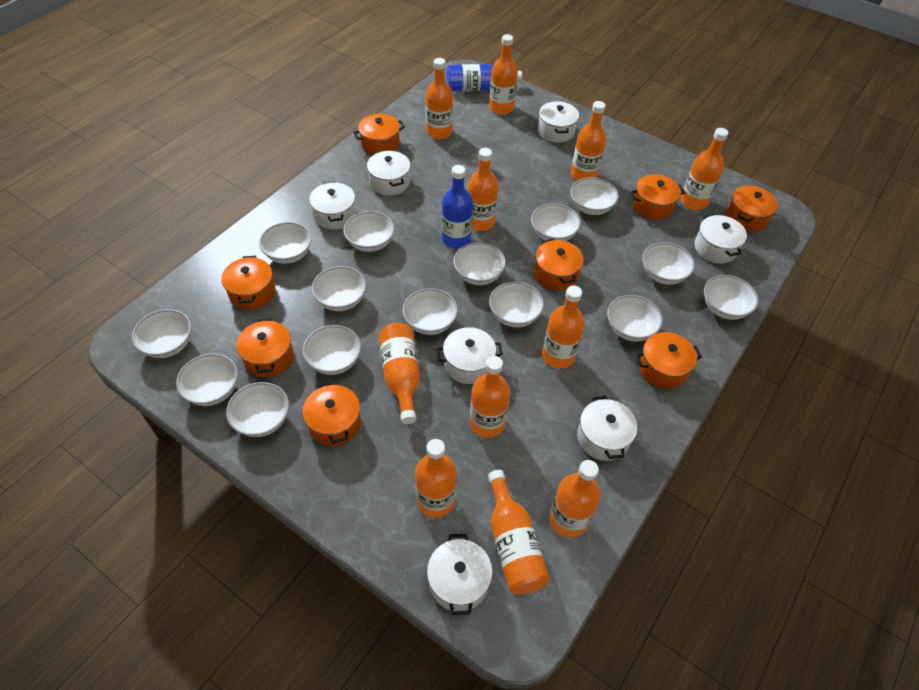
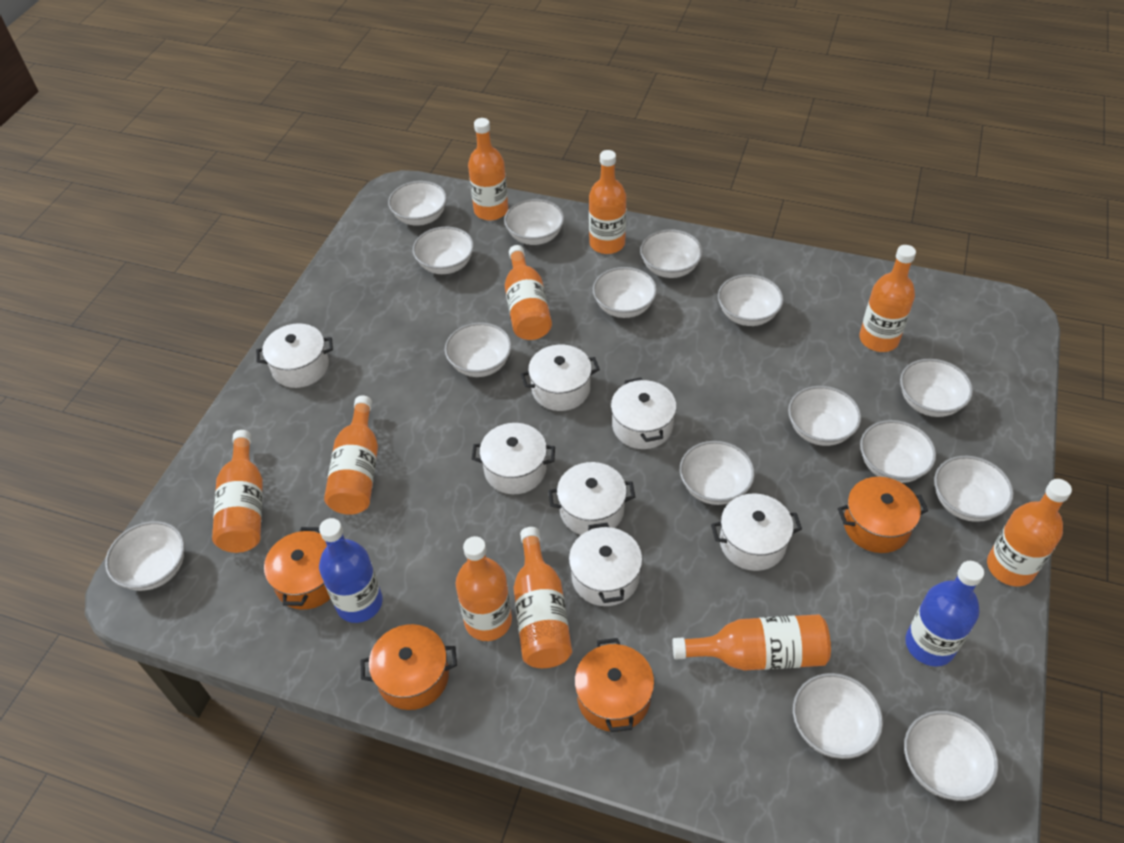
orange bottle: 11 -> 10
orange pot: 8 -> 4

